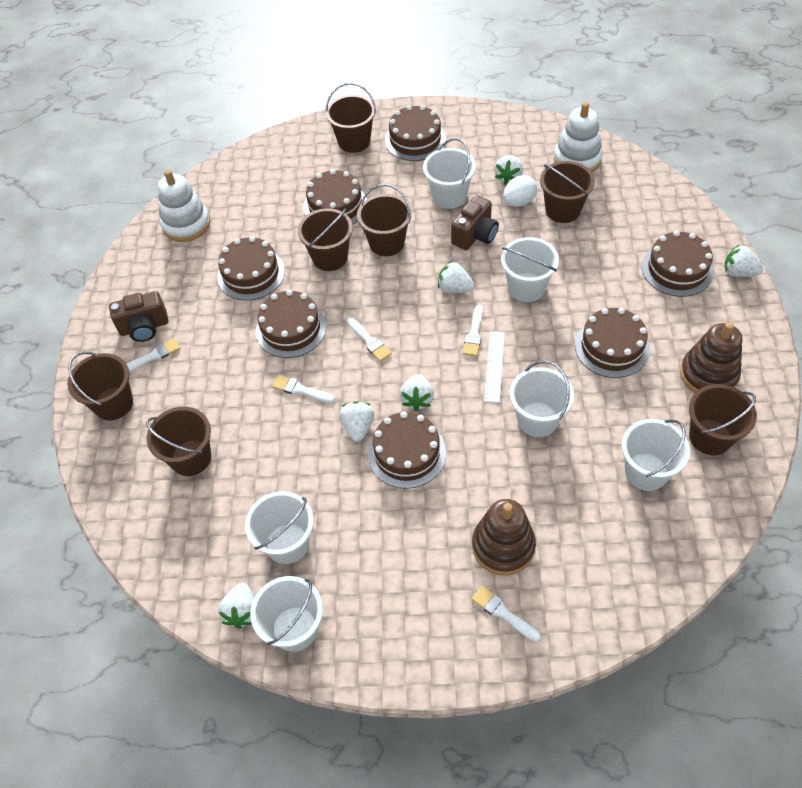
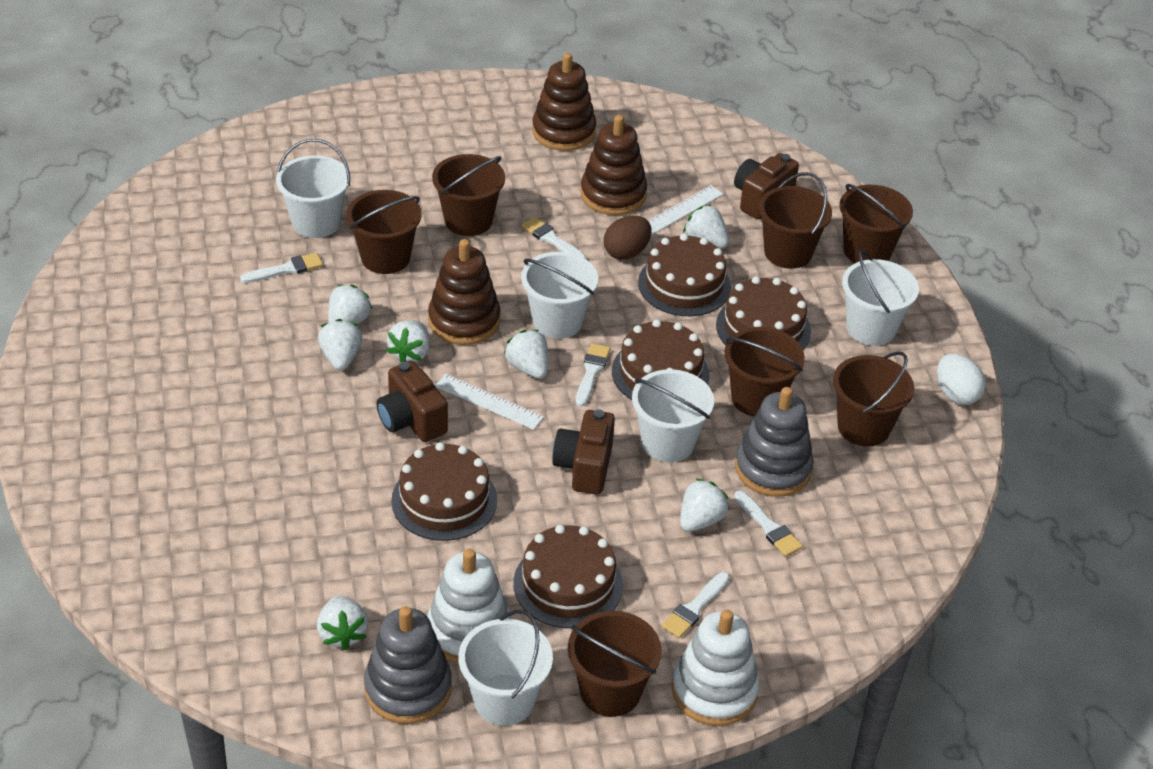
brown cake: 7 -> 5
brown camera: 2 -> 3
brown egg: 0 -> 1
brown stacking toy: 2 -> 3
grey stacking toy: 0 -> 2
white bucket: 6 -> 5
white ruler: 1 -> 2
white strawberry: 6 -> 7

